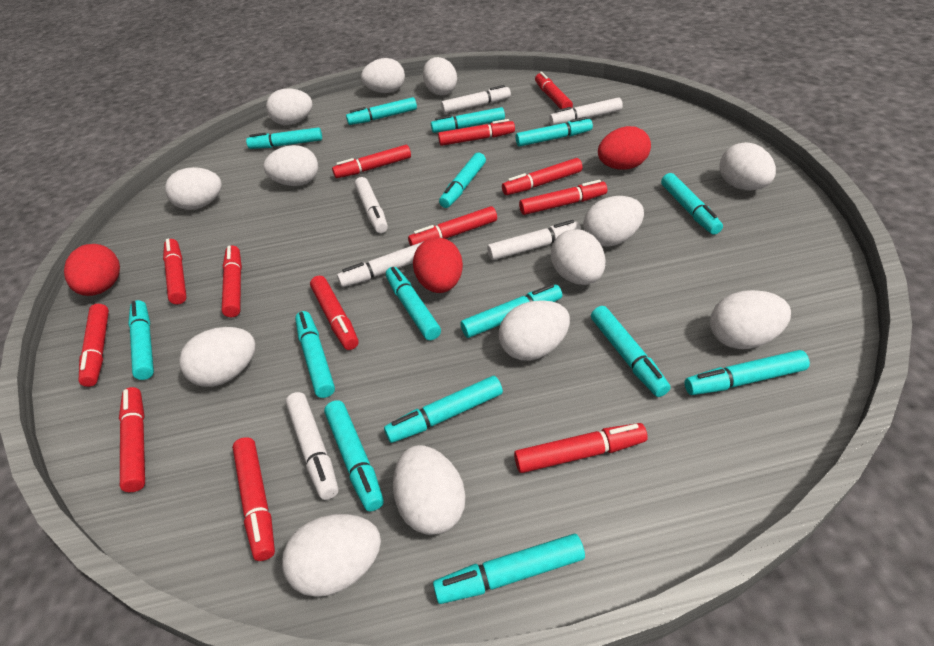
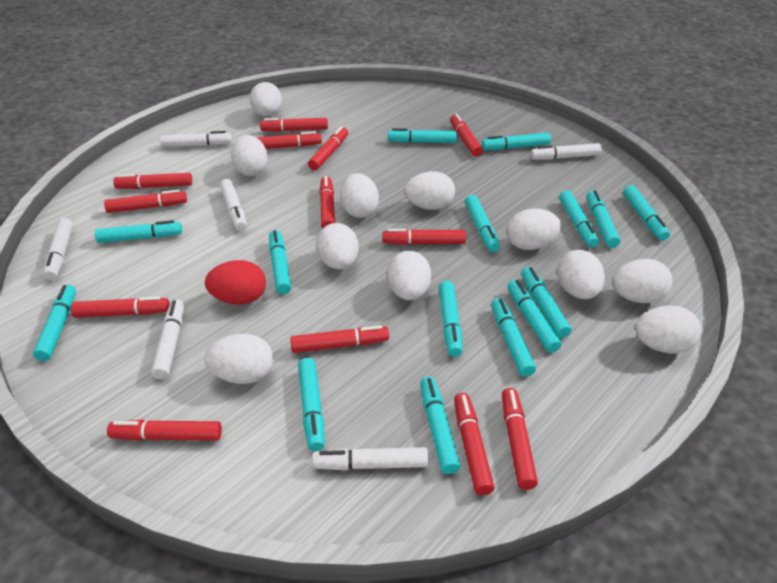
red egg: 3 -> 1
white egg: 13 -> 11

